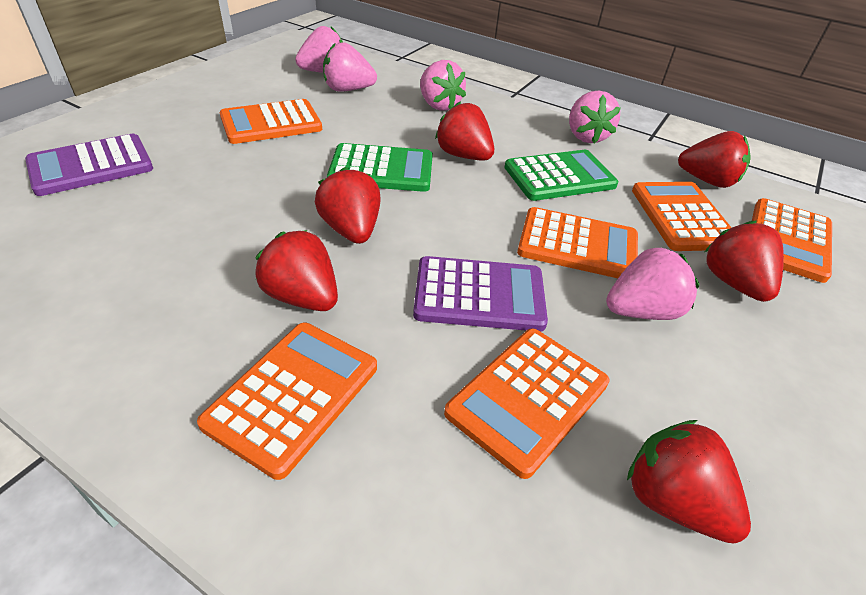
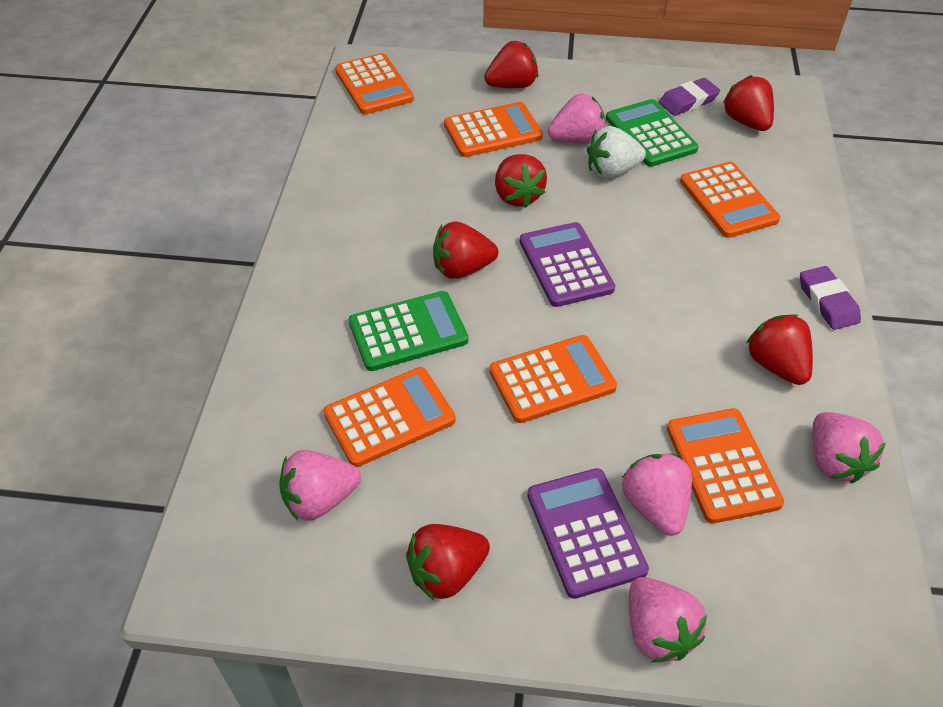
purple eraser: 0 -> 2
white strawberry: 0 -> 1

